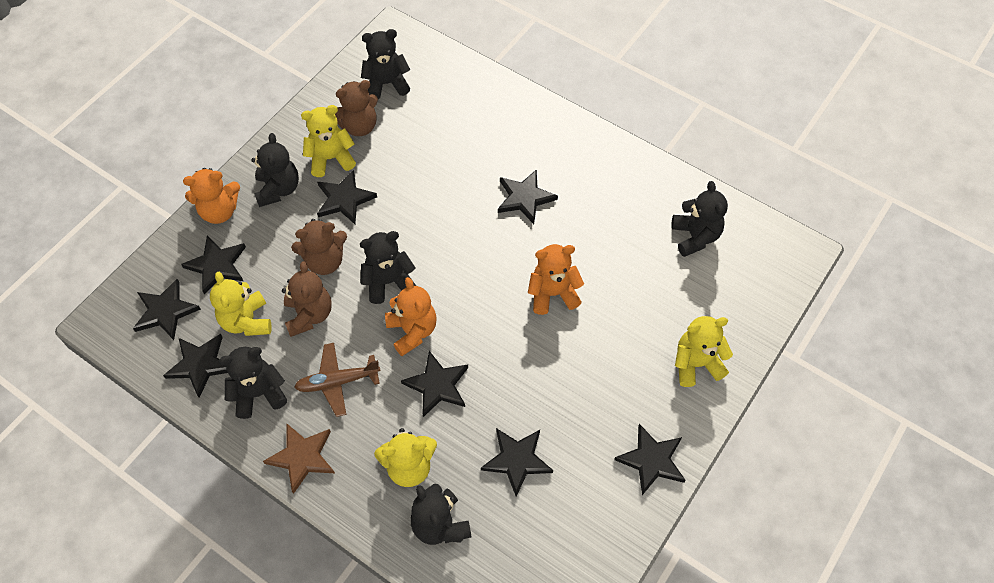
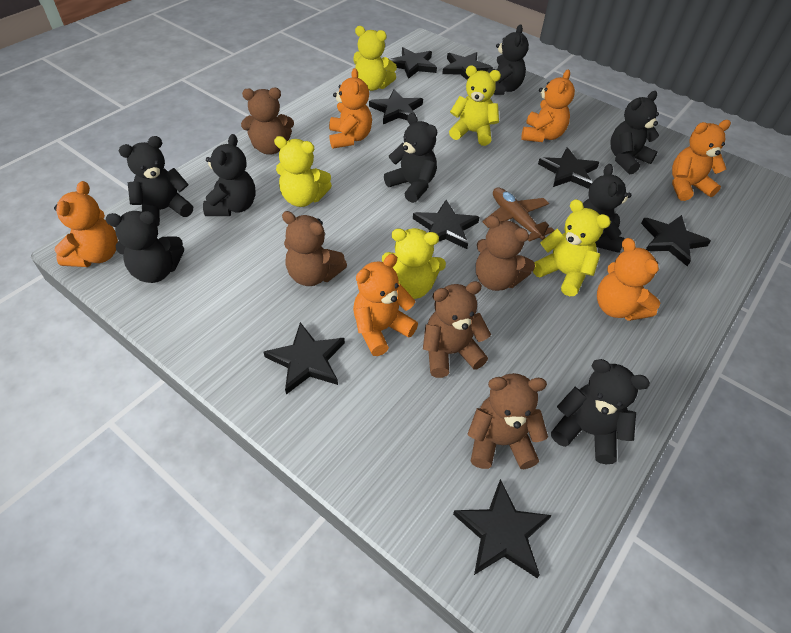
black teddy bear: 6 -> 8
brown star: 1 -> 0
brown teddy bear: 3 -> 5
orange teddy bear: 3 -> 6
yellow teddy bear: 4 -> 5

